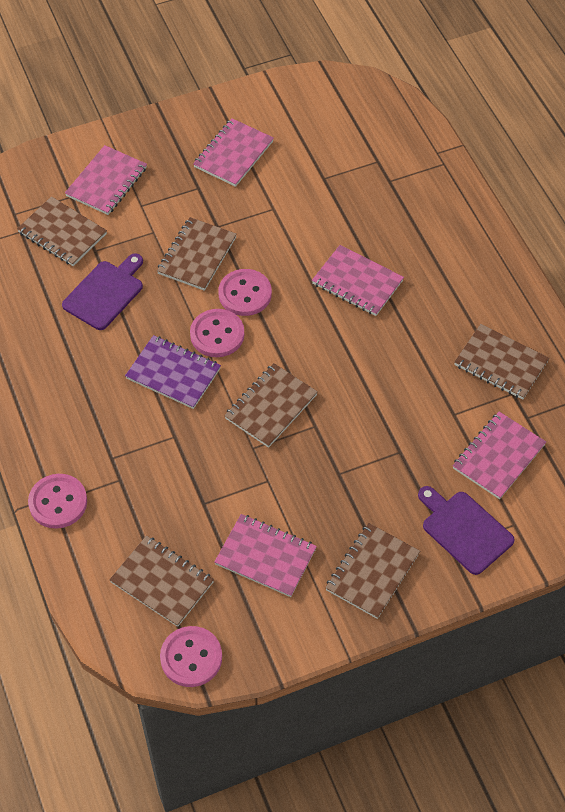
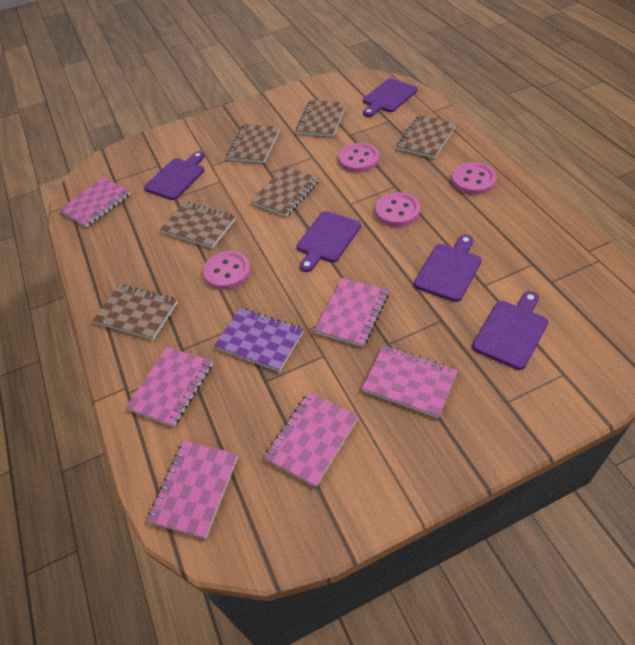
pink notebook: 5 -> 6
purple cutting board: 2 -> 5

